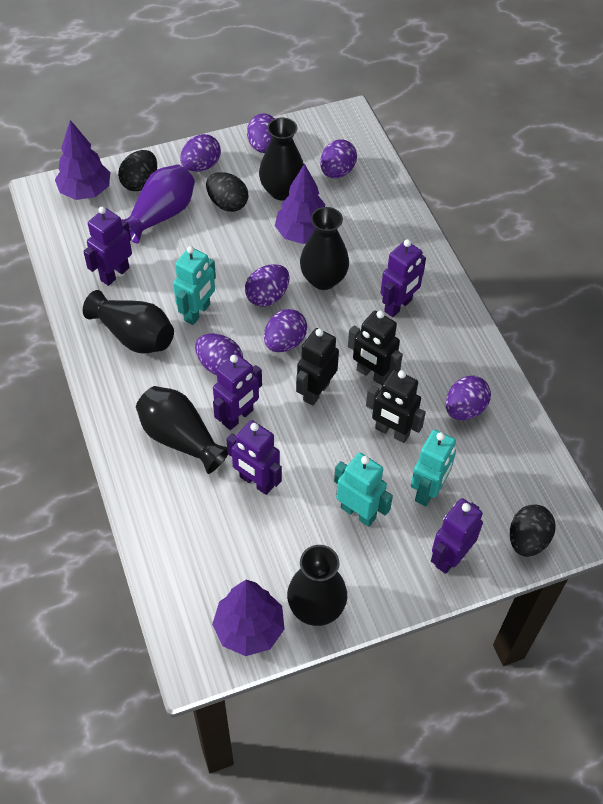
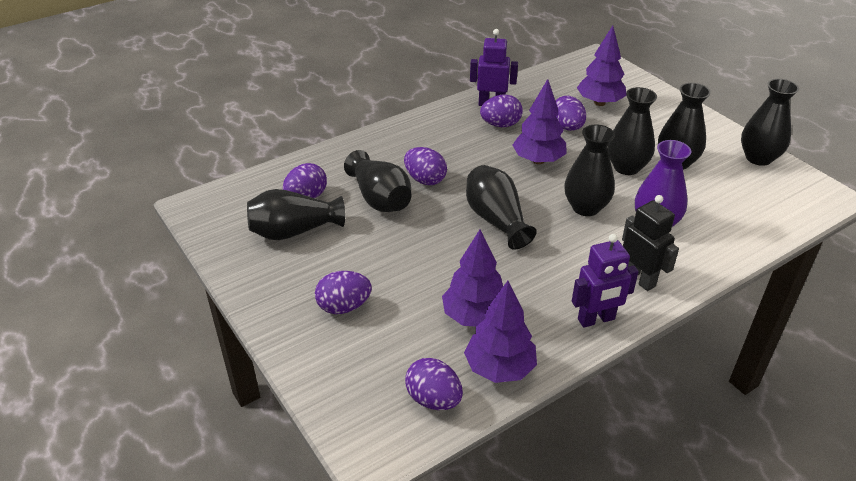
black egg: 3 -> 0
black robot: 3 -> 1
black vase: 5 -> 7
purple egg: 7 -> 6
purple robot: 5 -> 2
purple tree: 3 -> 4
turquoise robot: 3 -> 0

